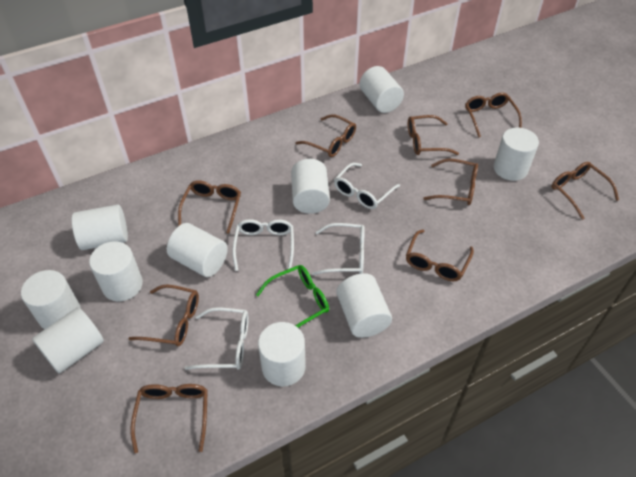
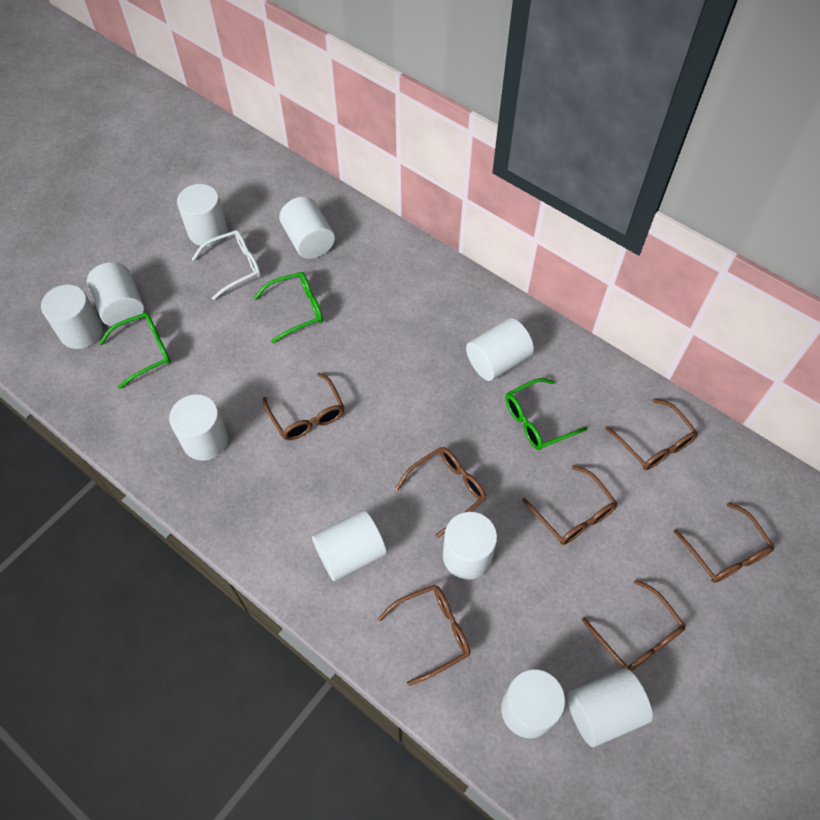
brown glasses: 9 -> 7
green glasses: 1 -> 3
white glasses: 4 -> 1

